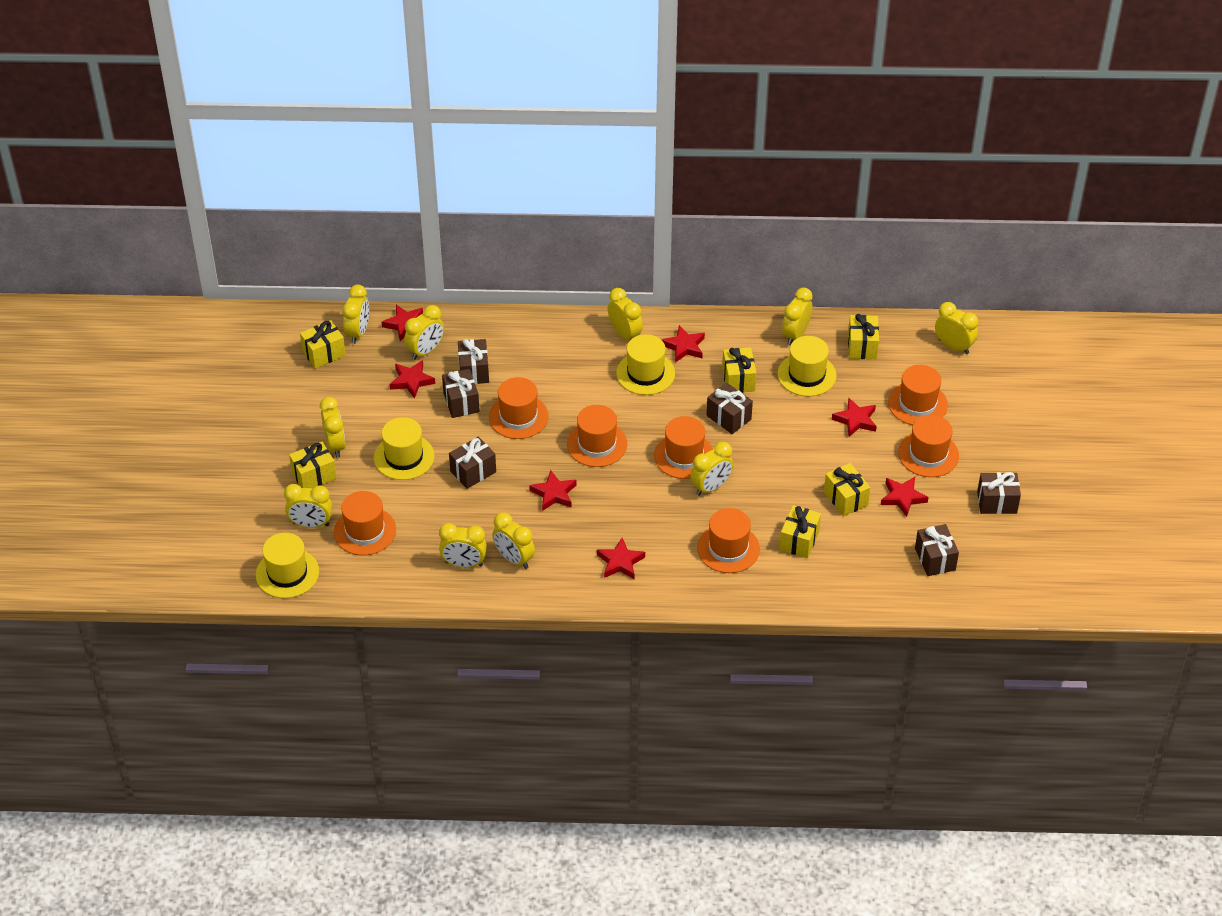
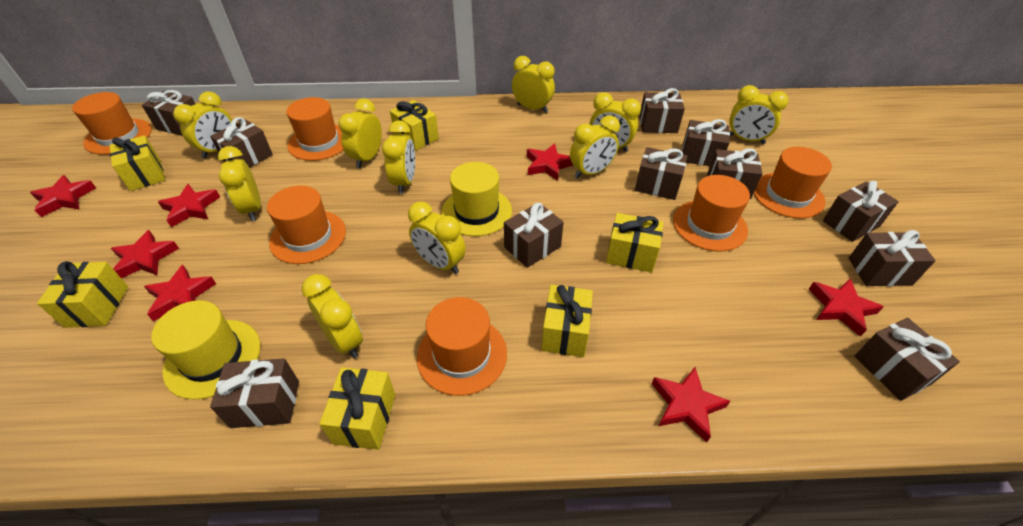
brown gift: 6 -> 11
orange hat: 7 -> 6
yellow hat: 4 -> 2

